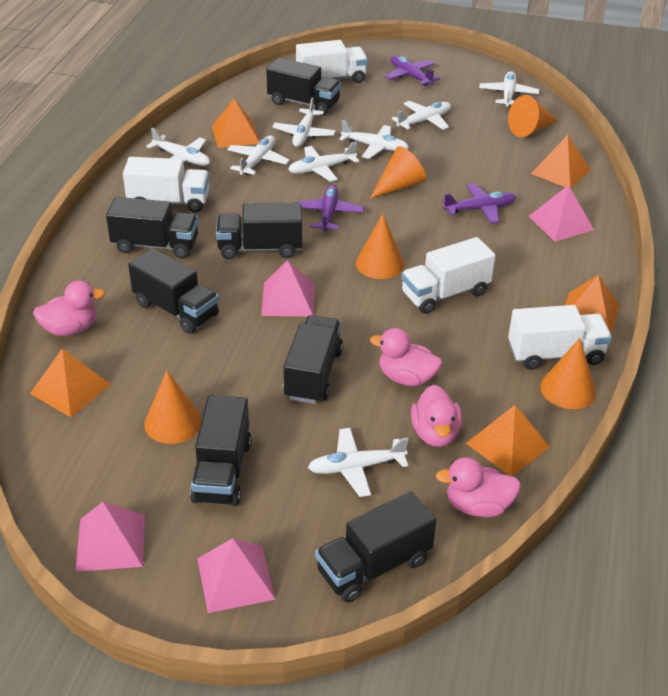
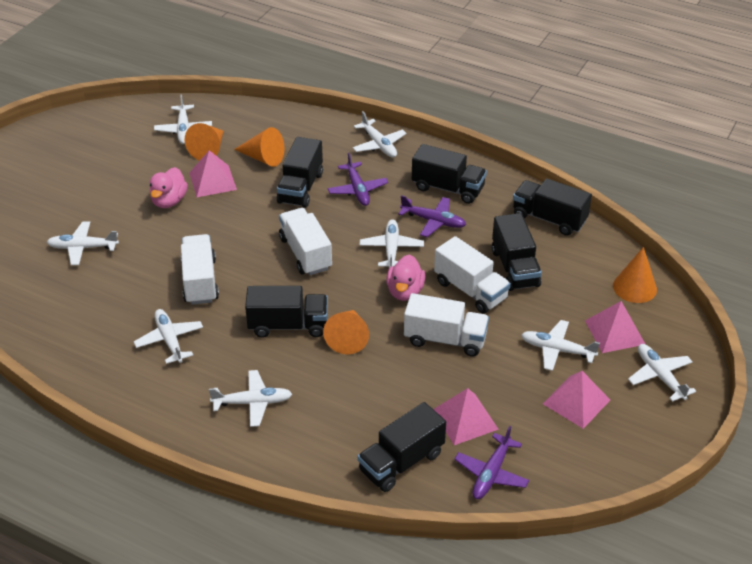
black truck: 7 -> 6
orange cone: 5 -> 4
orange pyramid: 5 -> 0
pink duck: 4 -> 2

